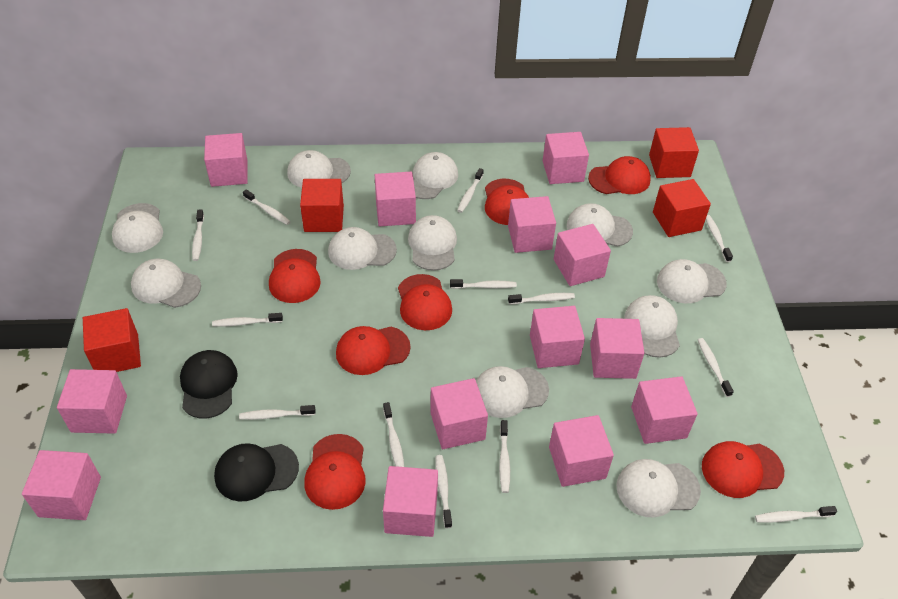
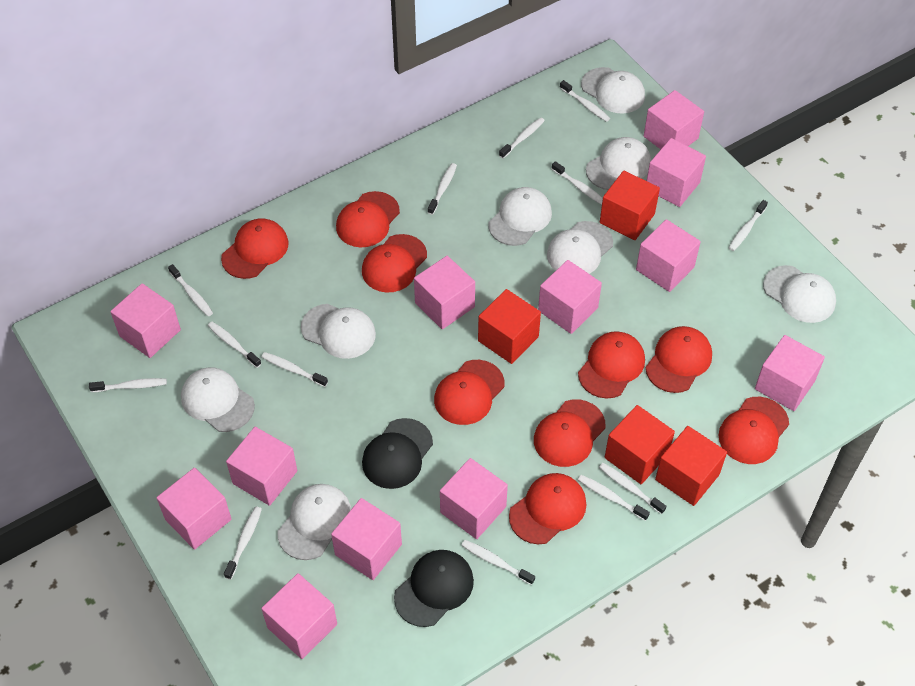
pink cube: 13 -> 12
red cap: 7 -> 9
white cap: 11 -> 8

